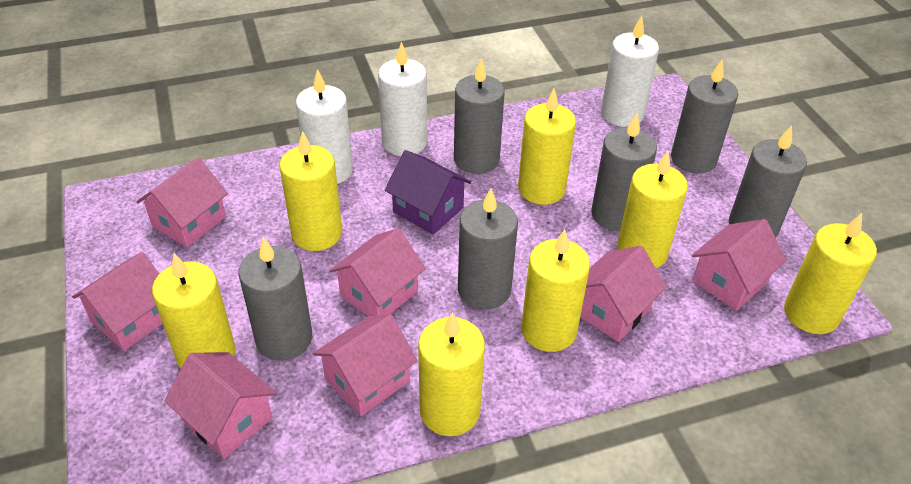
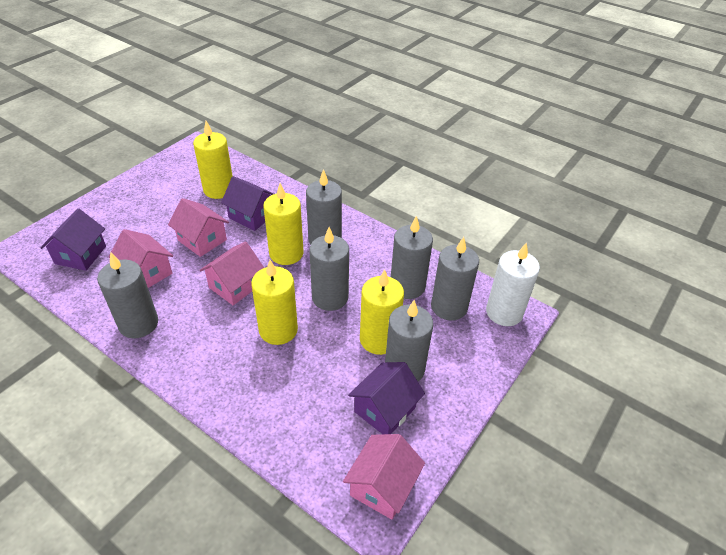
pink house: 7 -> 4
purple house: 1 -> 3
white candle: 3 -> 1
yellow candle: 7 -> 4

